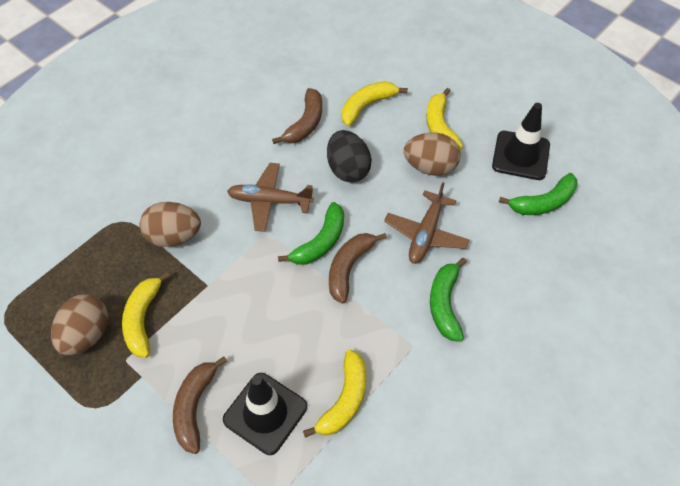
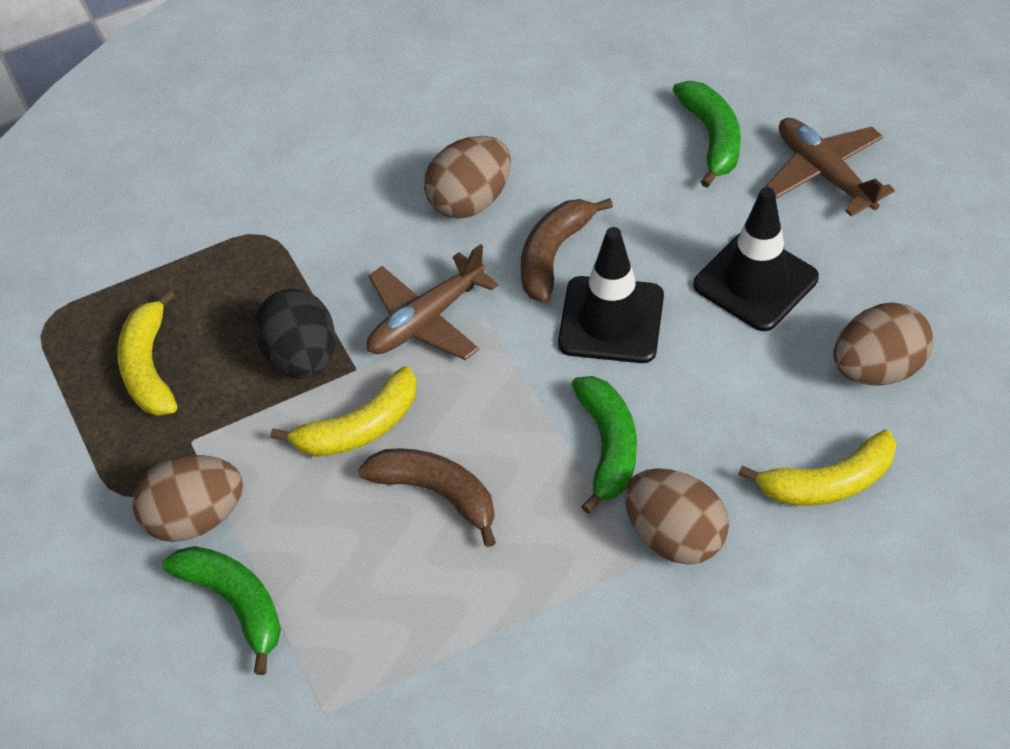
brown banana: 3 -> 2
brown egg: 3 -> 4
yellow banana: 4 -> 3

